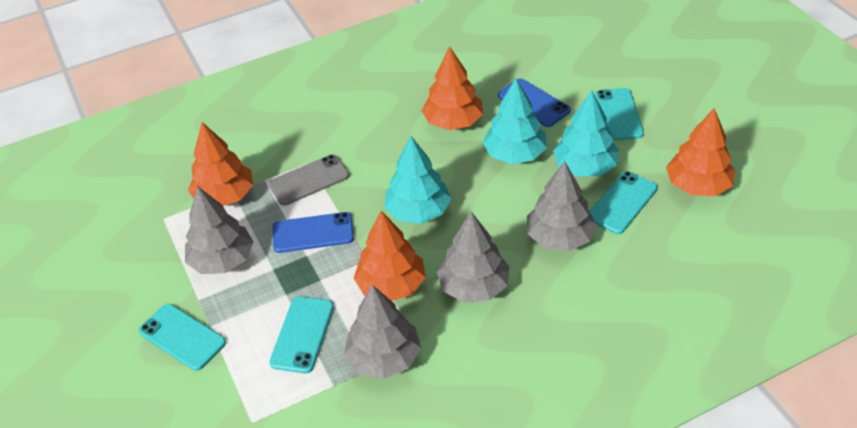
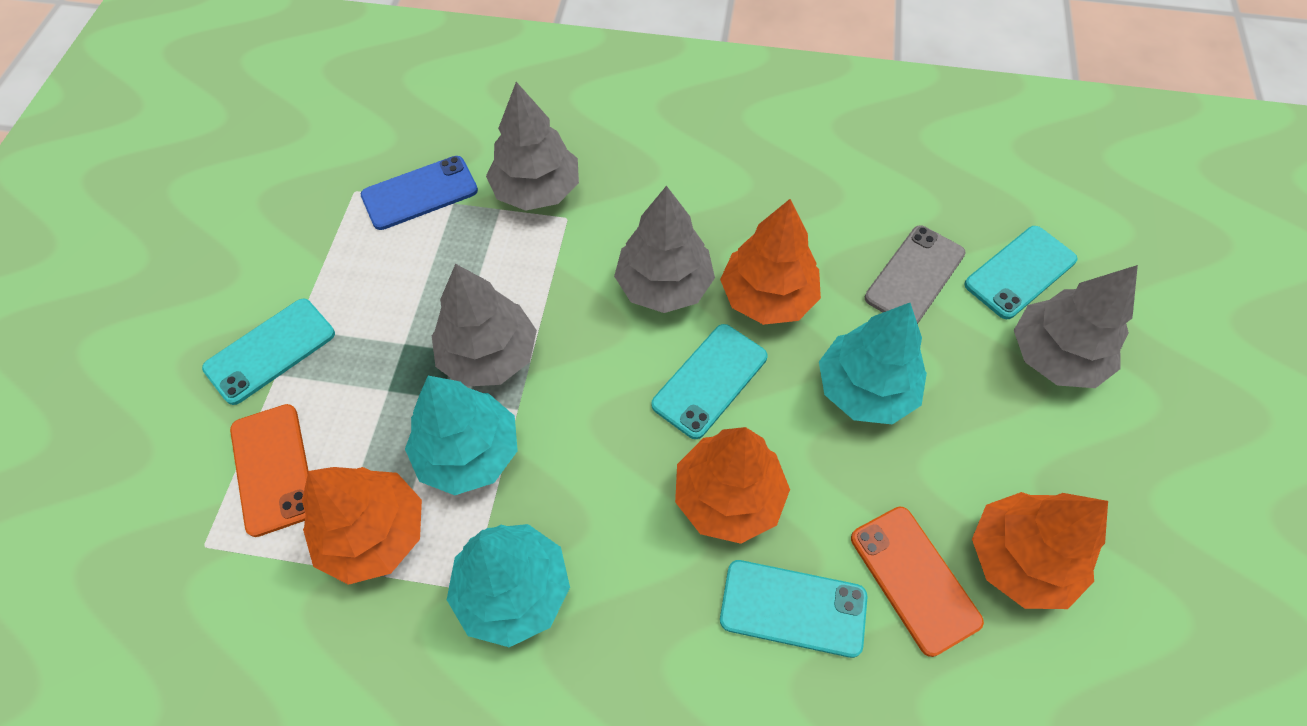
blue phone: 2 -> 1
orange phone: 0 -> 2

